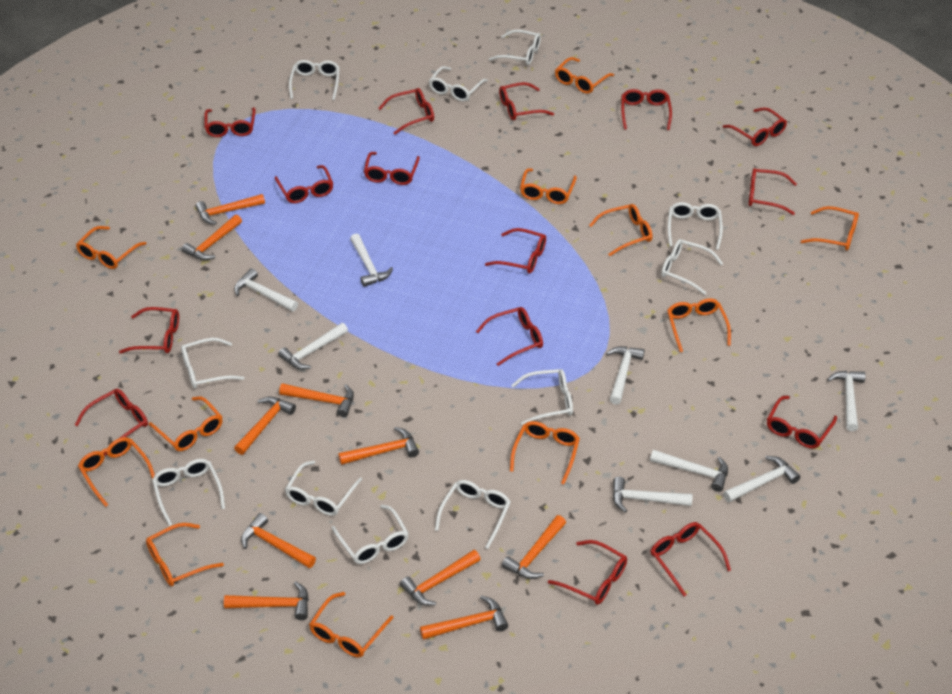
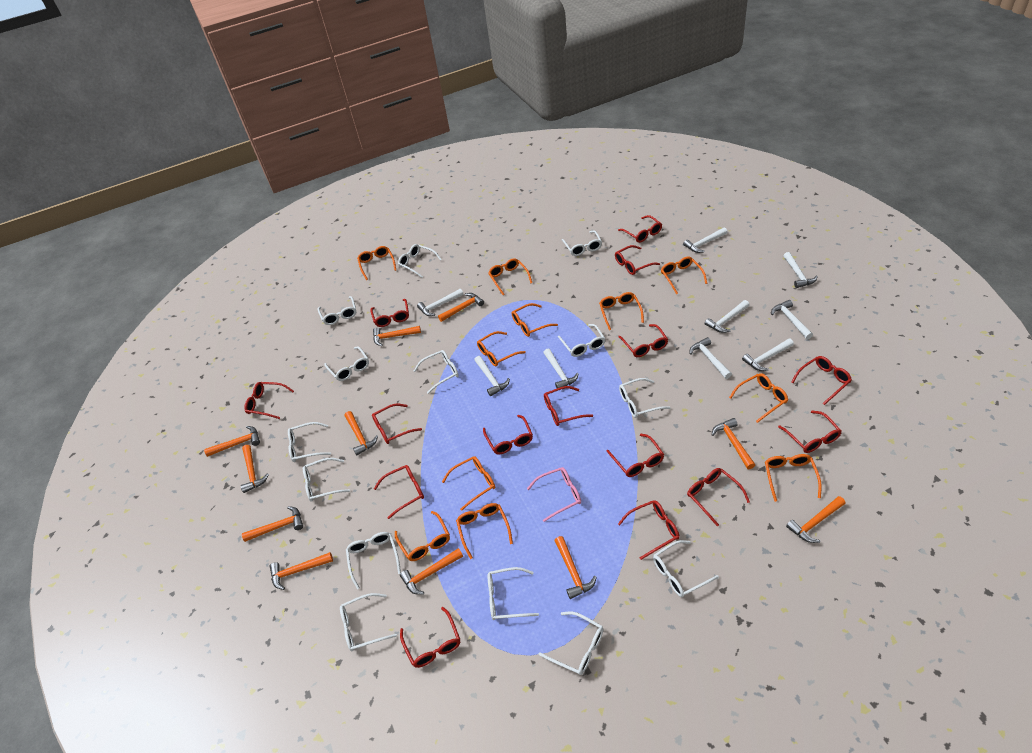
orange hammer: 10 -> 11
pink glasses: 0 -> 1
white glasses: 11 -> 14
white hammer: 8 -> 9

